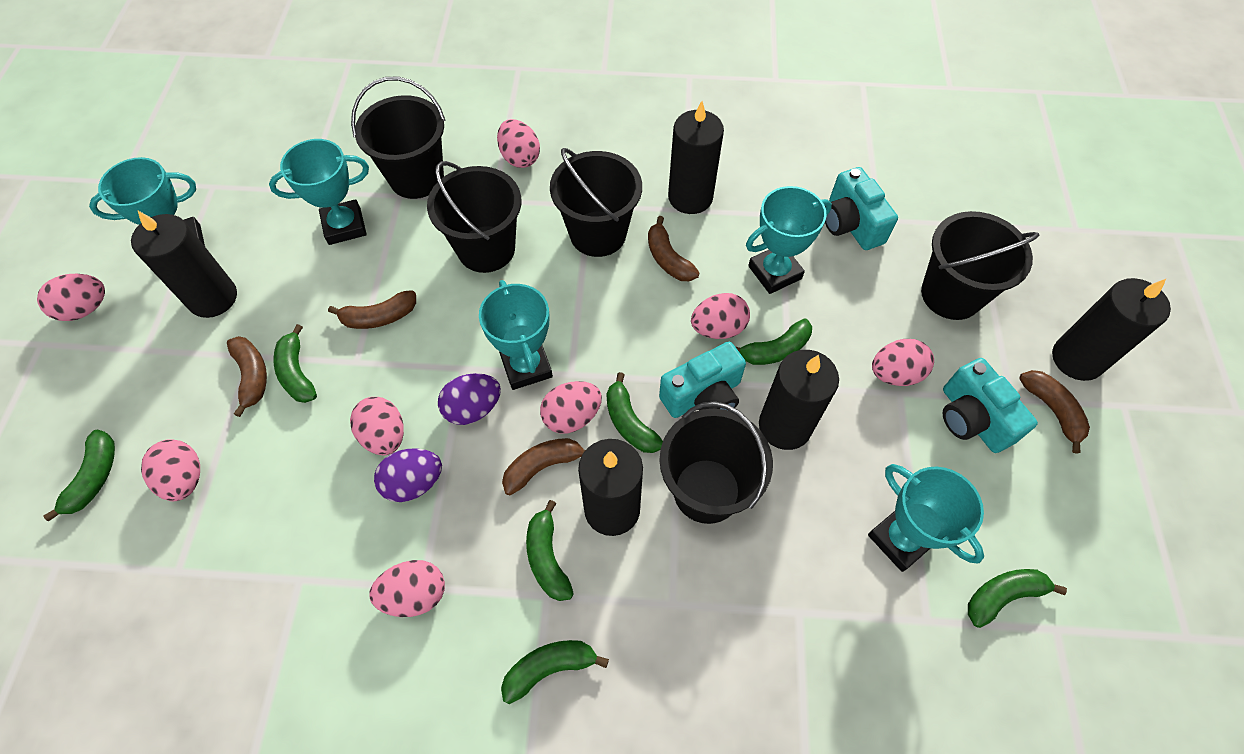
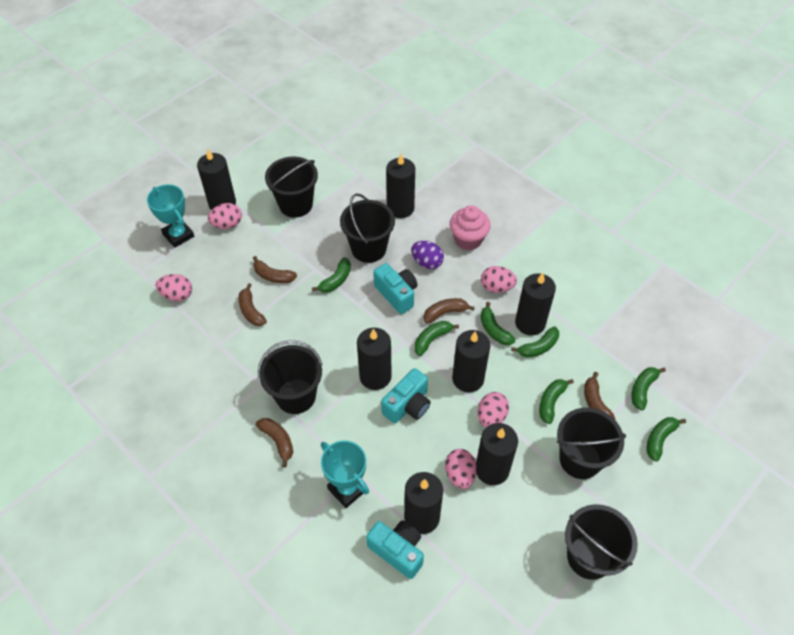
black candle: 5 -> 7
pink cupcake: 0 -> 1
pink egg: 8 -> 5
purple egg: 2 -> 1
turquoise trophy: 5 -> 2

